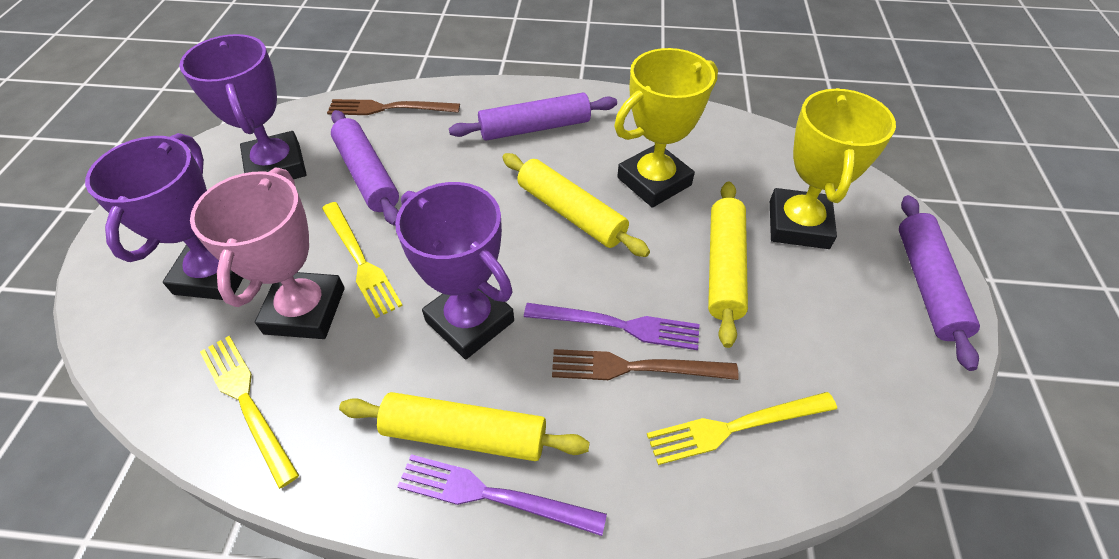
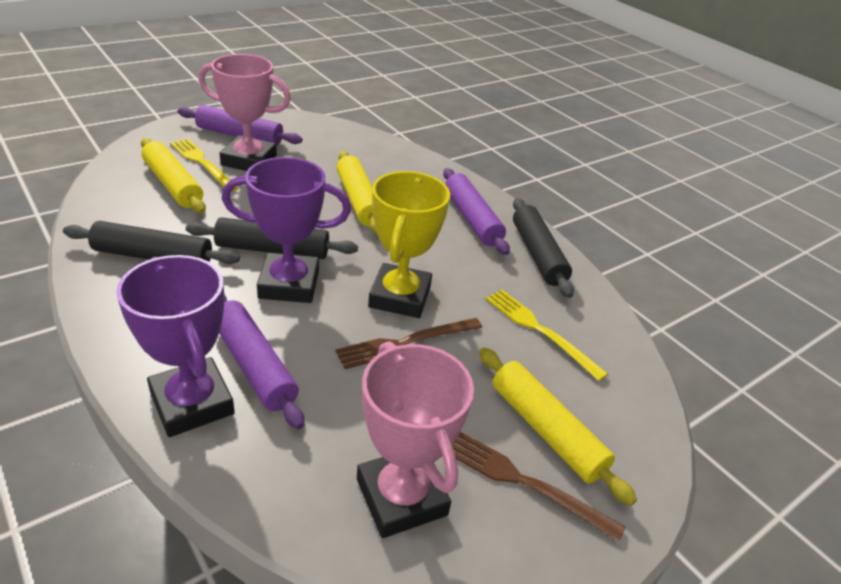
black rolling pin: 0 -> 3
pink trophy: 1 -> 2
purple fork: 2 -> 0
purple trophy: 3 -> 2
yellow fork: 3 -> 2
yellow trophy: 2 -> 1

